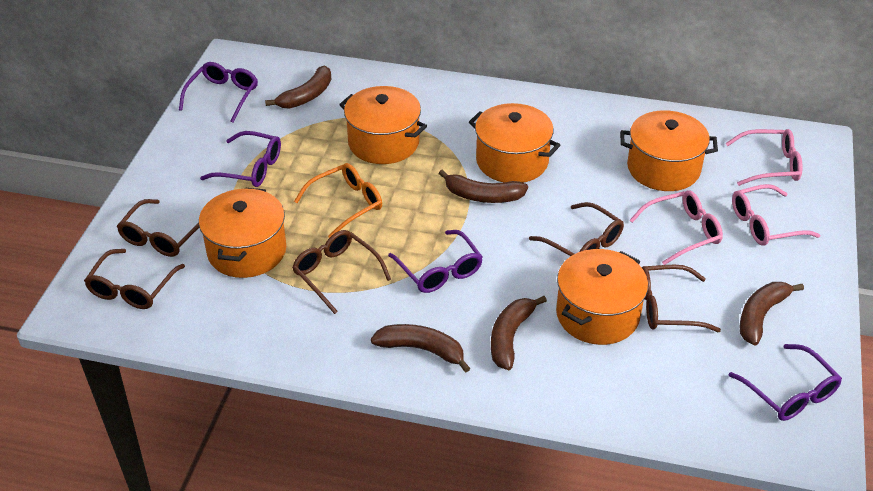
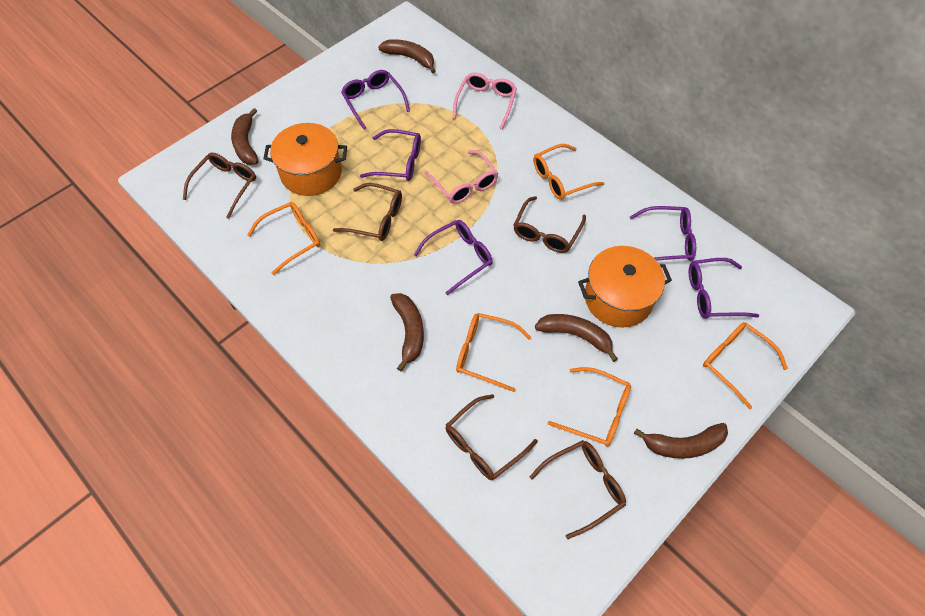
orange glasses: 1 -> 5
orange pot: 5 -> 2
pink glasses: 3 -> 2
purple glasses: 4 -> 5

